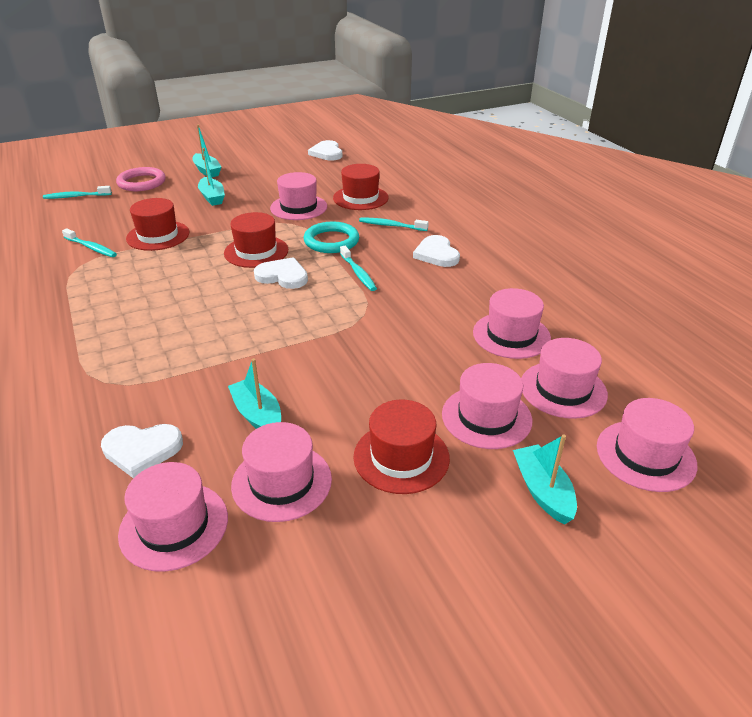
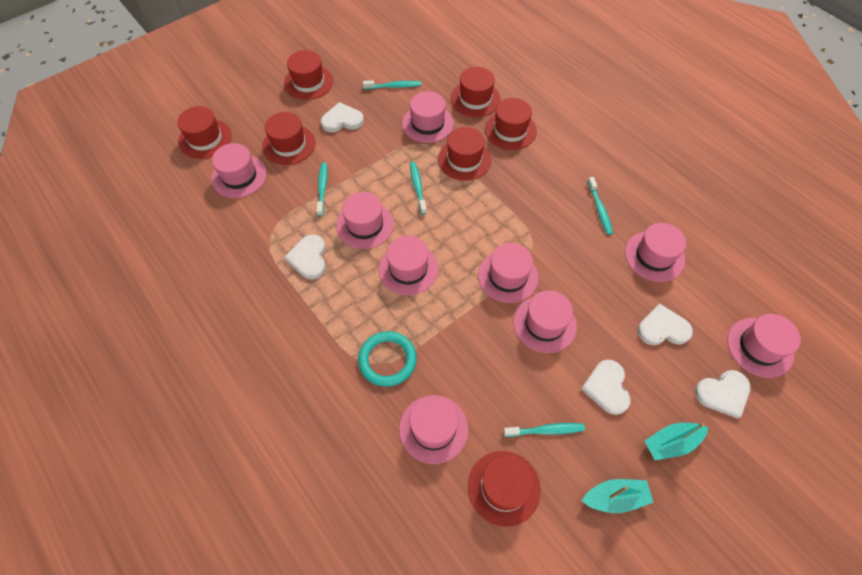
pink hat: 7 -> 9
pink ring: 1 -> 0
red hat: 4 -> 7
turquoise boat: 4 -> 2
turquoise toothbrush: 4 -> 5
white heart: 4 -> 5

